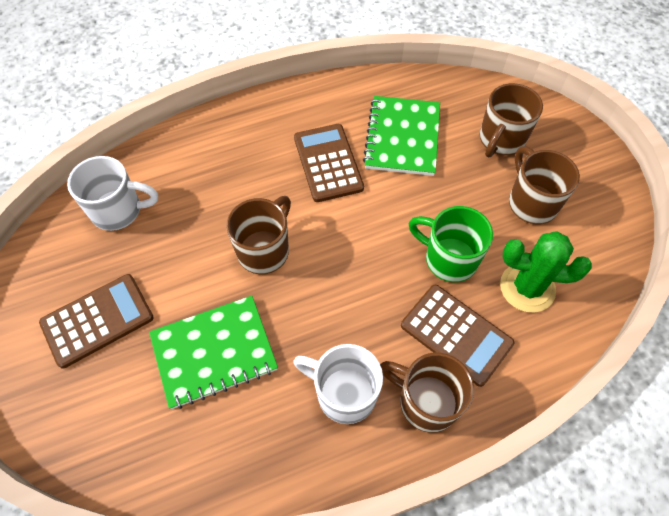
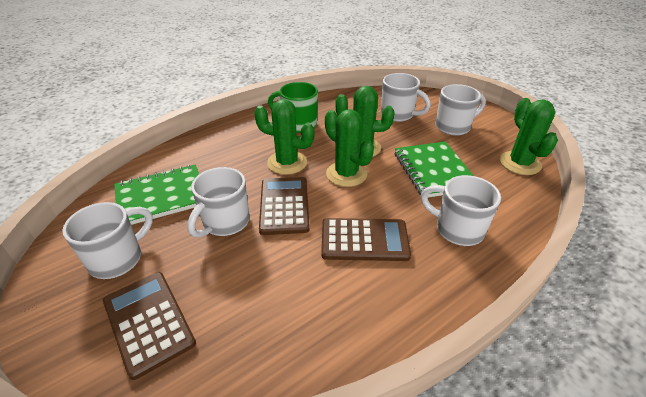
brown mug: 4 -> 0
green cactus: 1 -> 4
white mug: 2 -> 5

